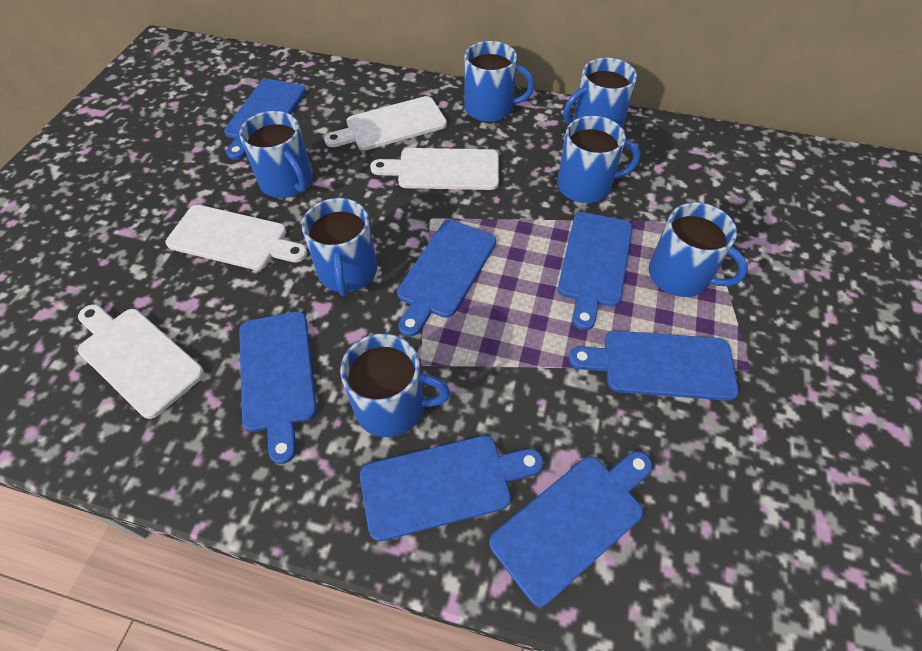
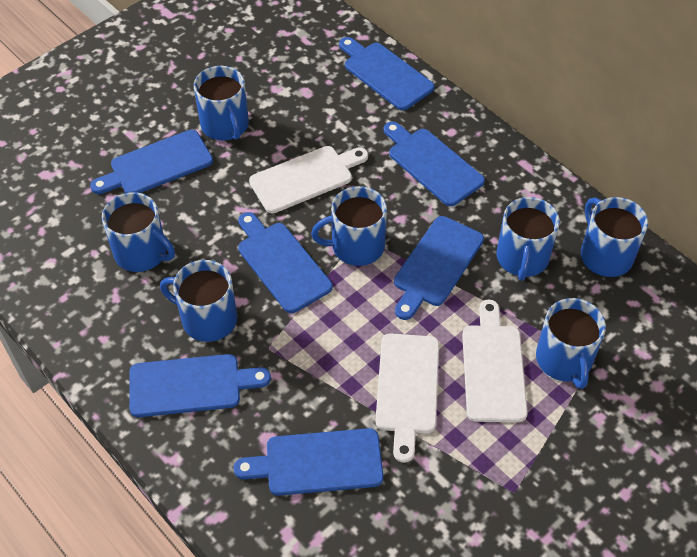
white cutting board: 4 -> 3

